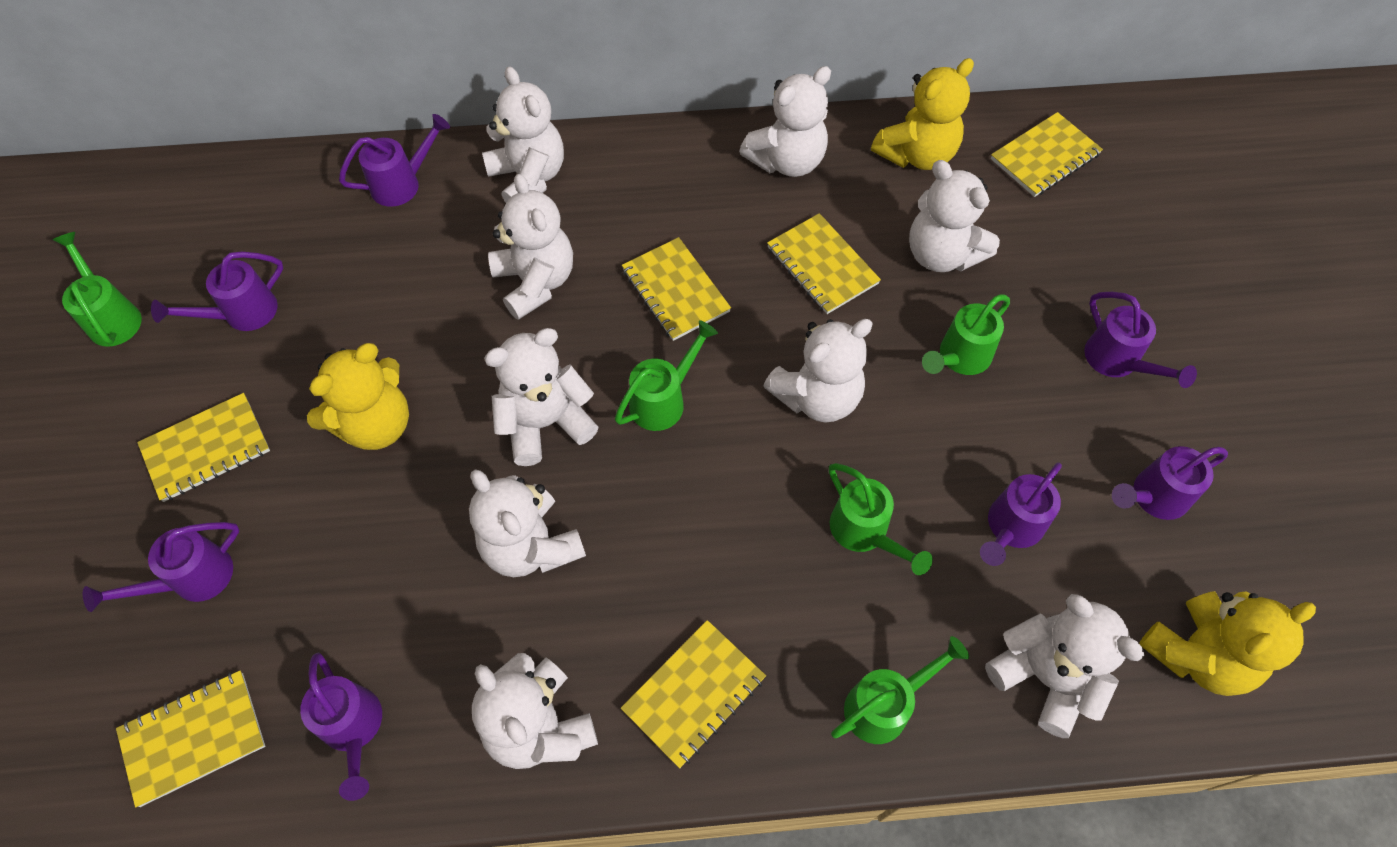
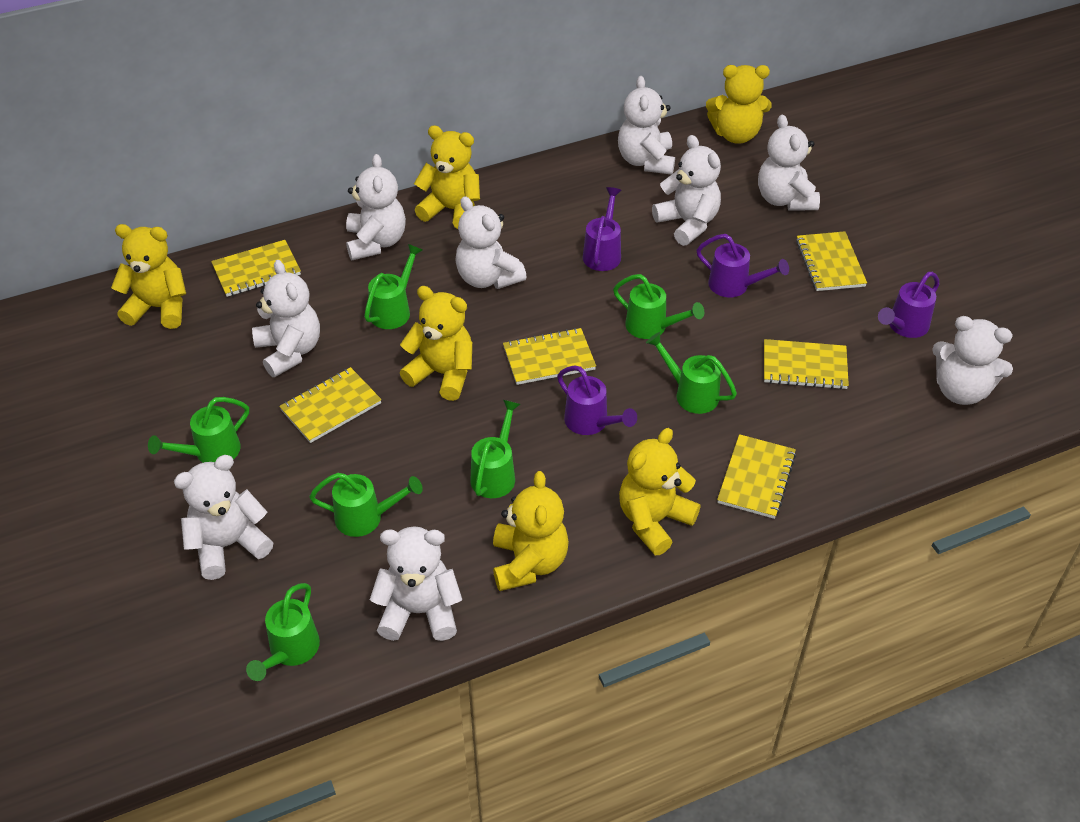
green watering can: 5 -> 7
purple watering can: 7 -> 4
yellow teddy bear: 3 -> 6

